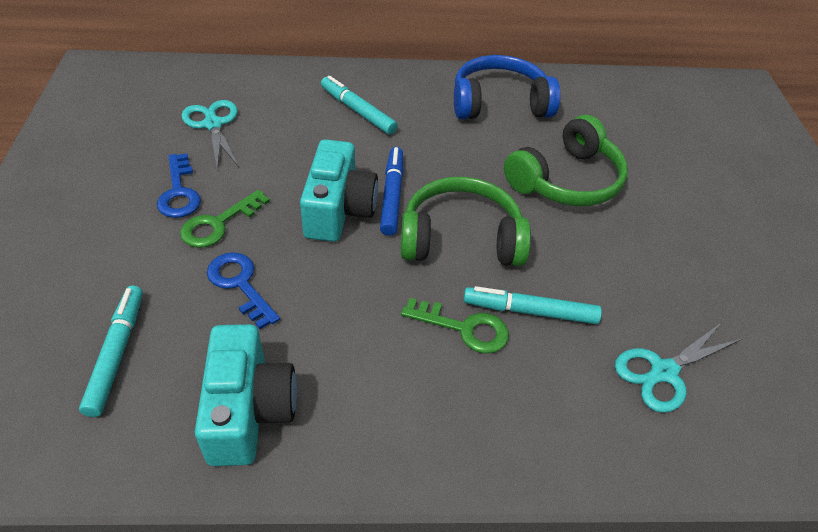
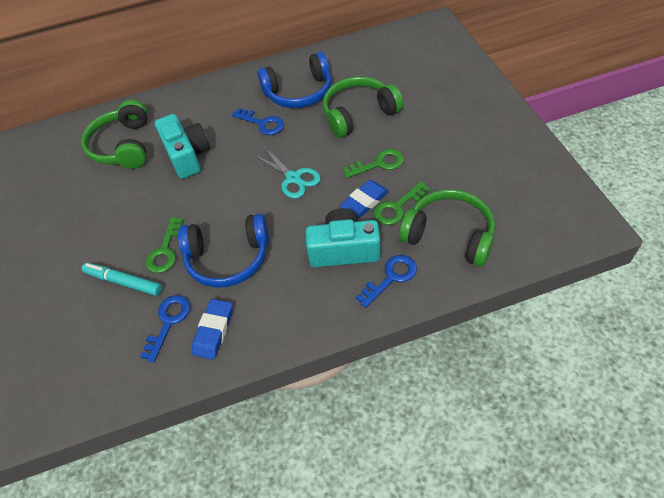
blue eraser: 0 -> 2
blue headphones: 1 -> 2
blue key: 2 -> 3
blue marker: 1 -> 0
green headphones: 2 -> 3
green key: 2 -> 3
turquoise marker: 3 -> 1
turquoise scissors: 2 -> 1

